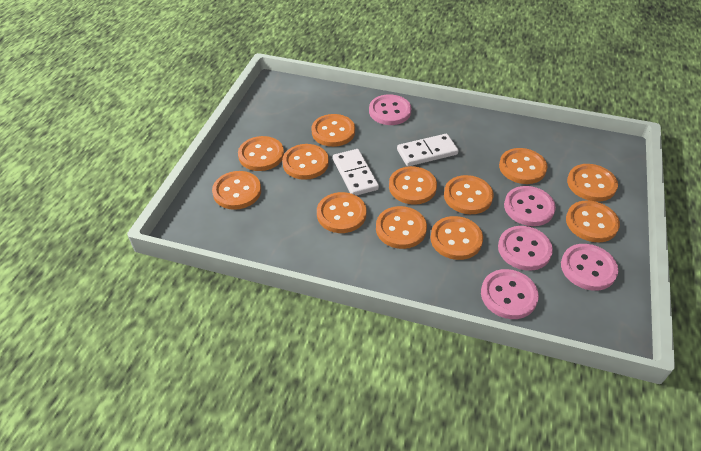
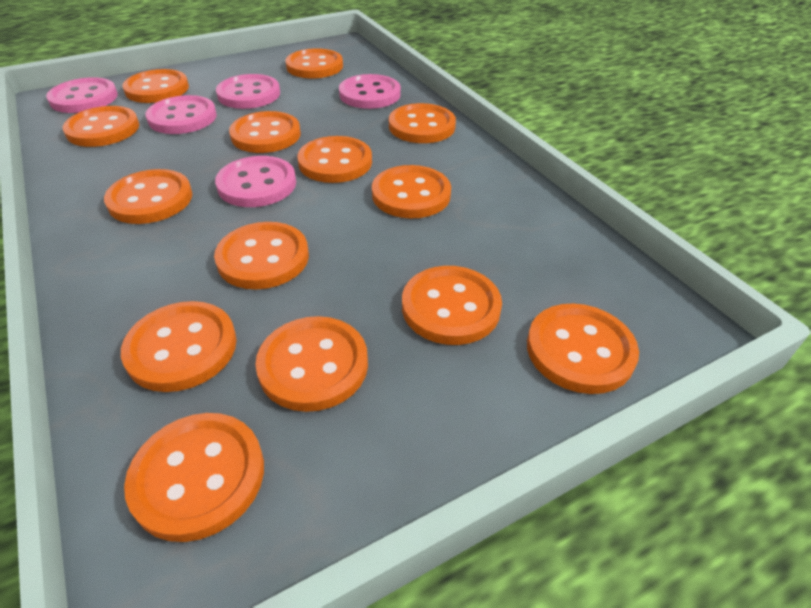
orange button: 12 -> 14
white domino: 2 -> 0

